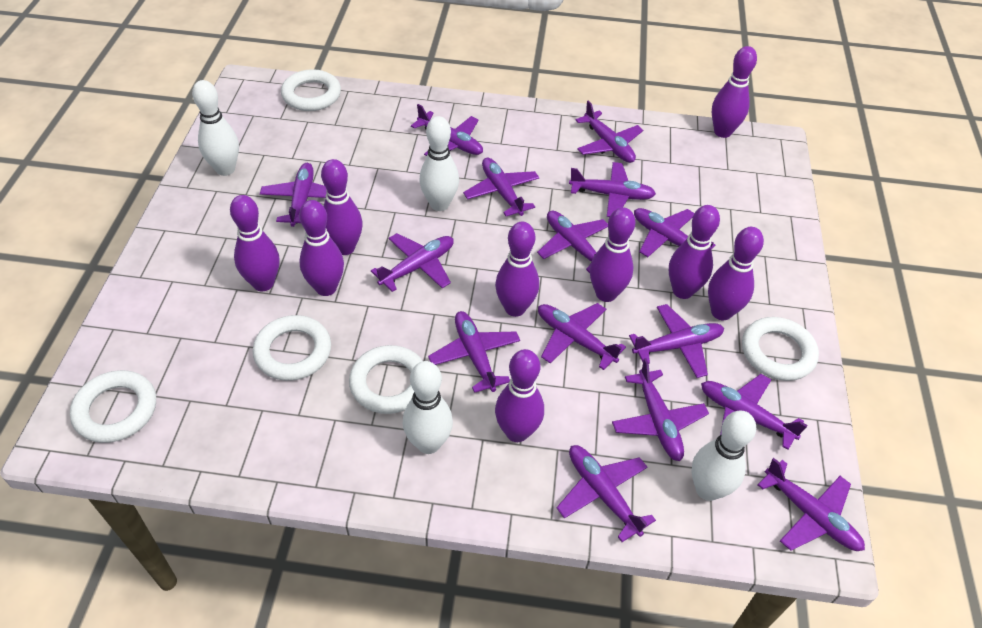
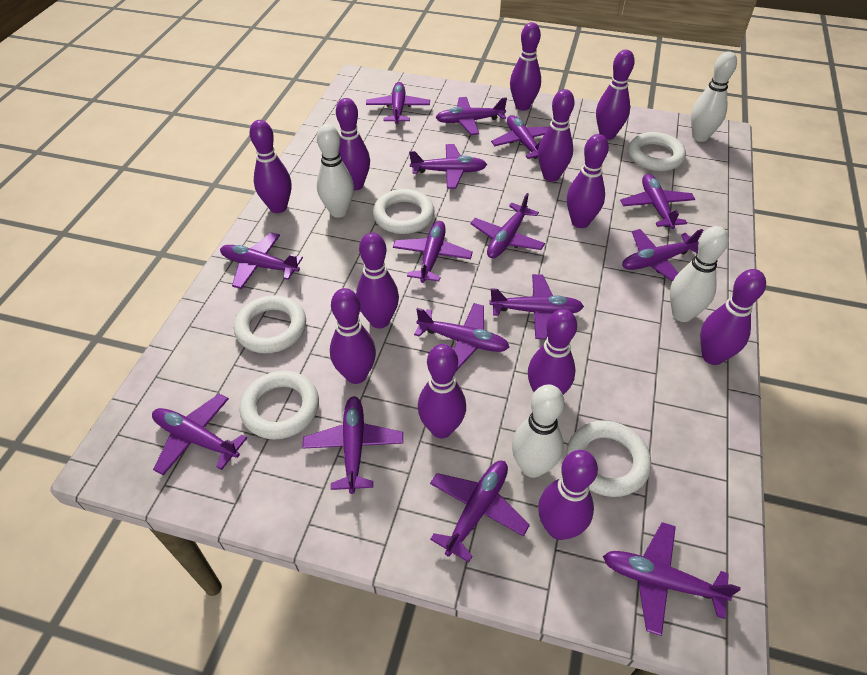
purple bowling pin: 9 -> 12

